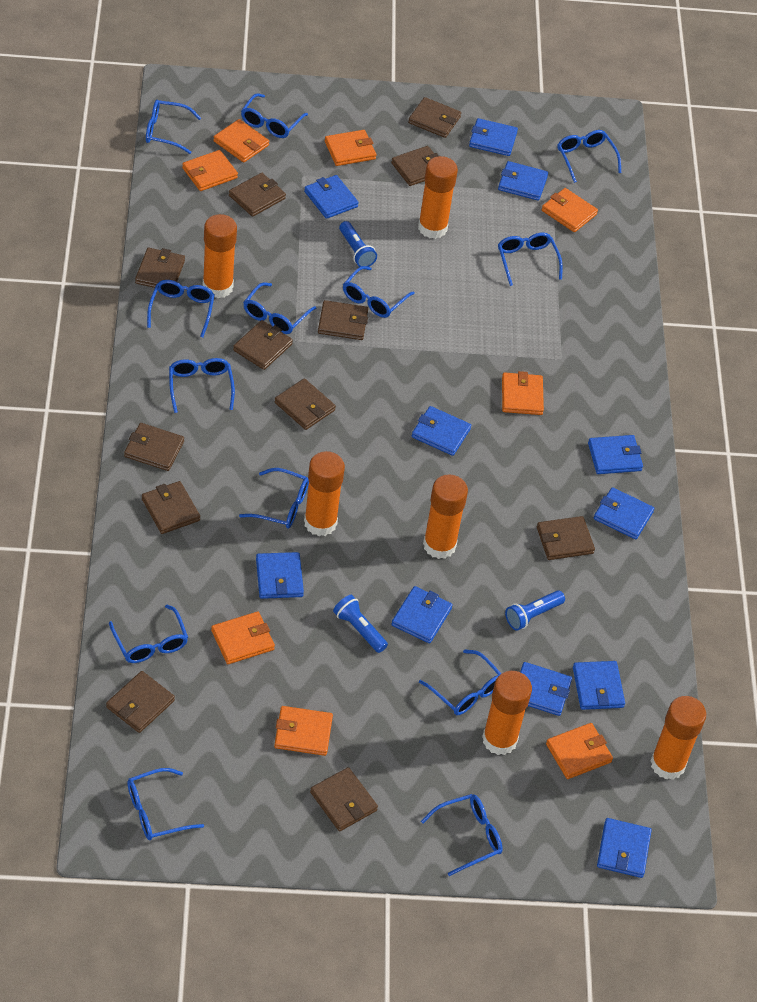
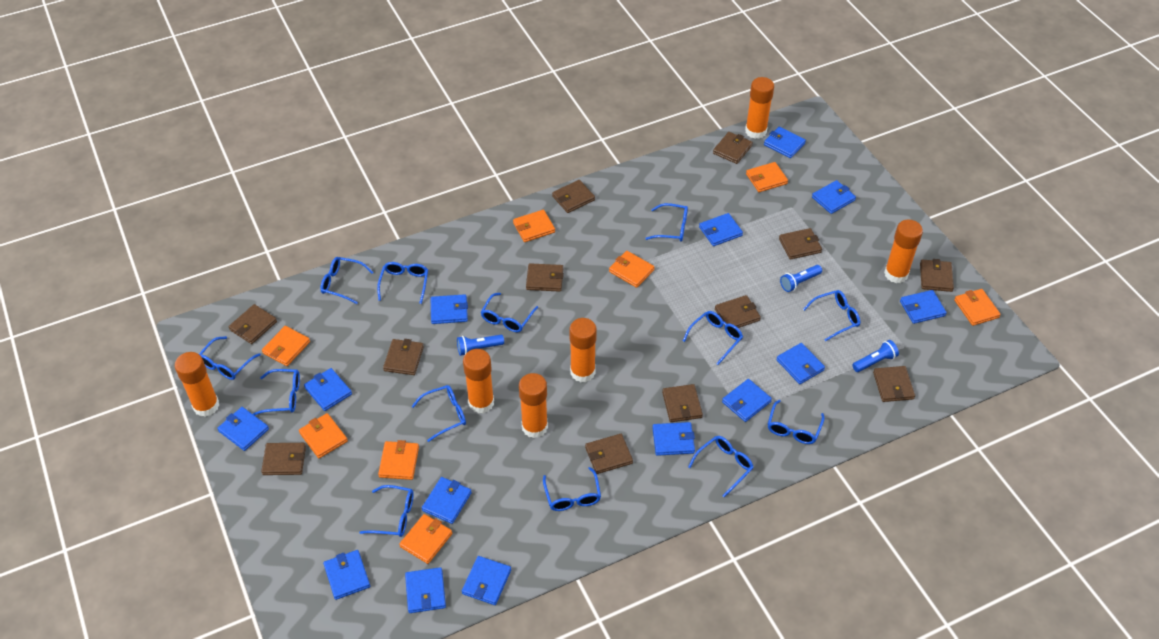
blue wallet: 11 -> 14

